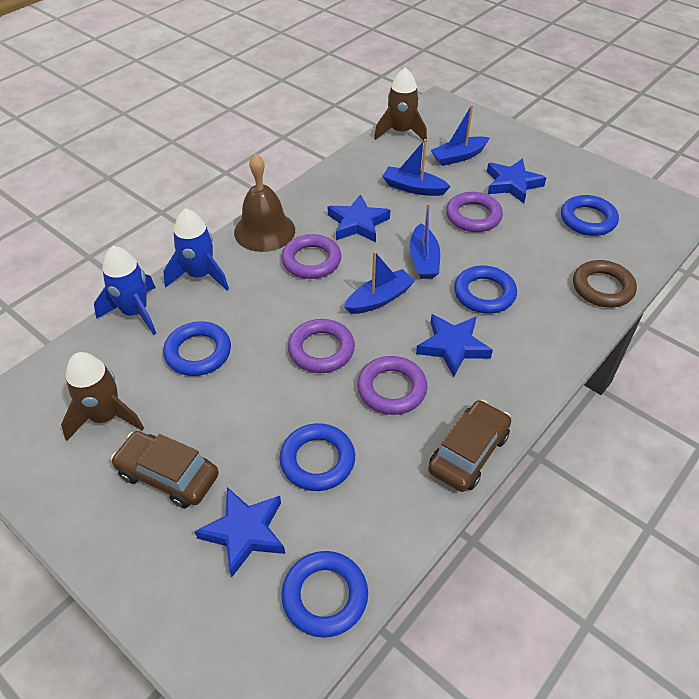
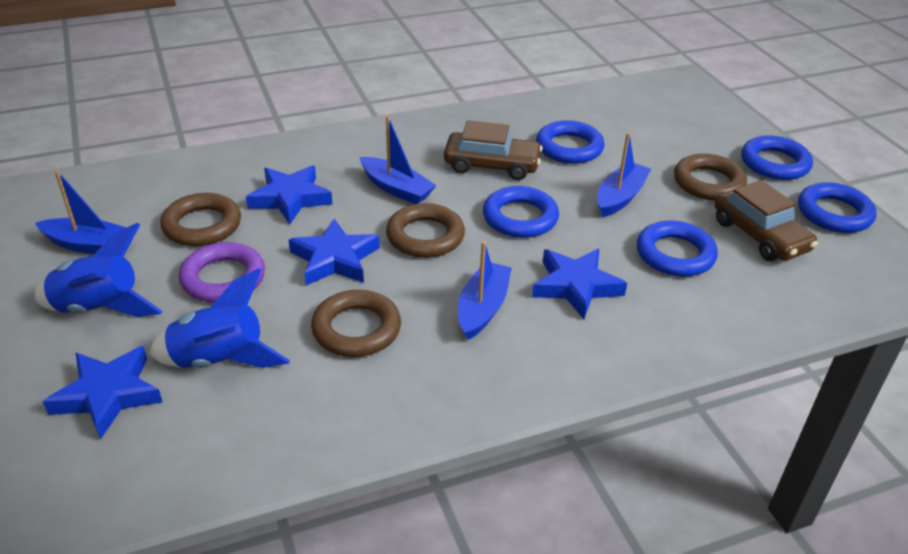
brown bell: 1 -> 0
brown ring: 1 -> 4
brown rocket: 2 -> 0
purple ring: 4 -> 1

